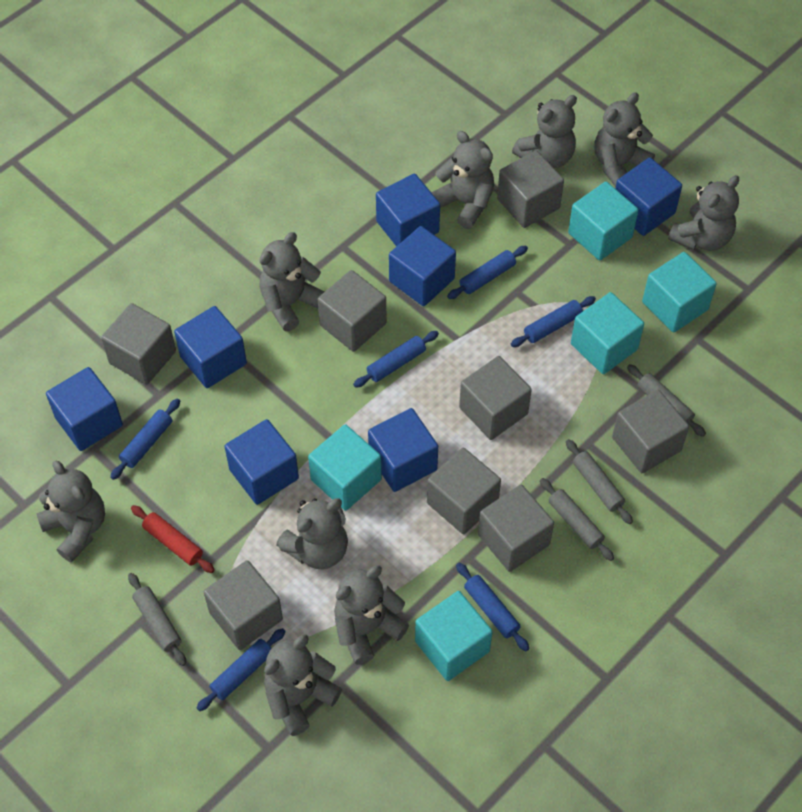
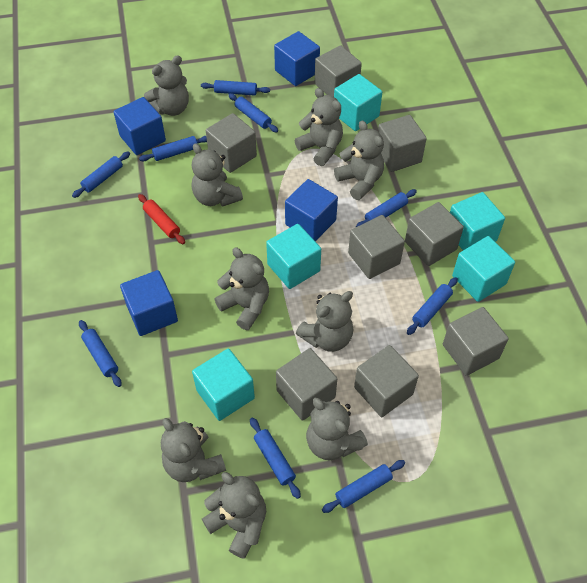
blue cube: 7 -> 4
blue rolling pin: 6 -> 9
grey rolling pin: 4 -> 0

